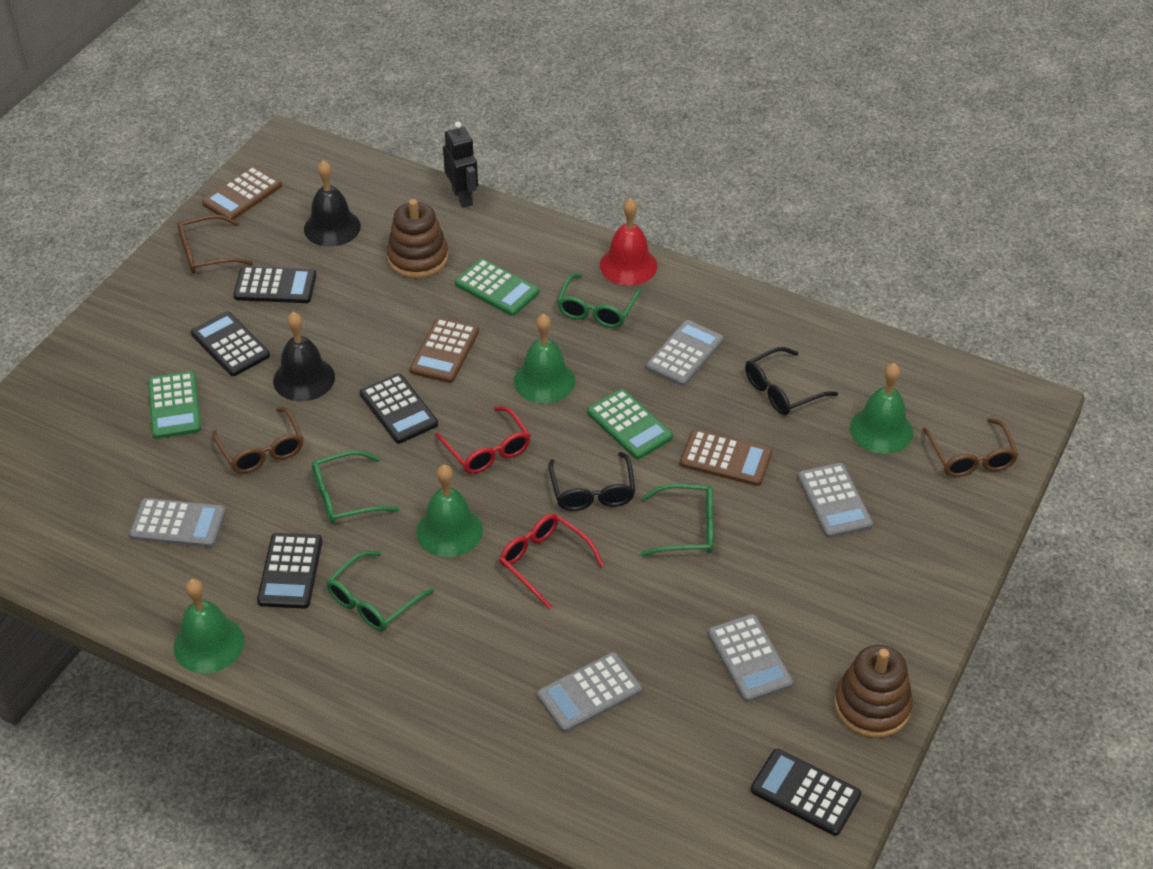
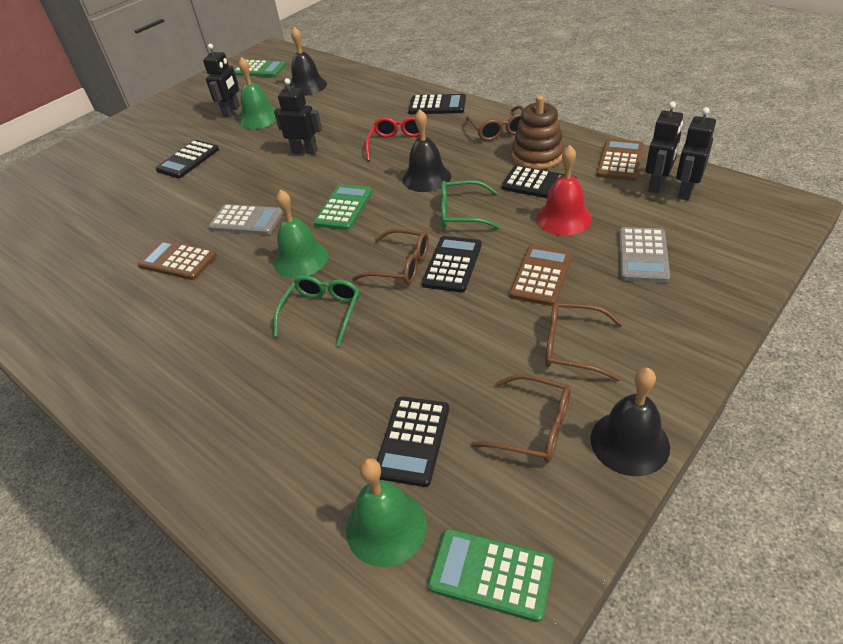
black bell: 2 -> 3
black glasses: 2 -> 0
black robot: 1 -> 4
brown glasses: 3 -> 4
brown stacking toy: 2 -> 1
green bell: 4 -> 3
green glasses: 4 -> 2
grey calculator: 5 -> 2
red glasses: 2 -> 1

